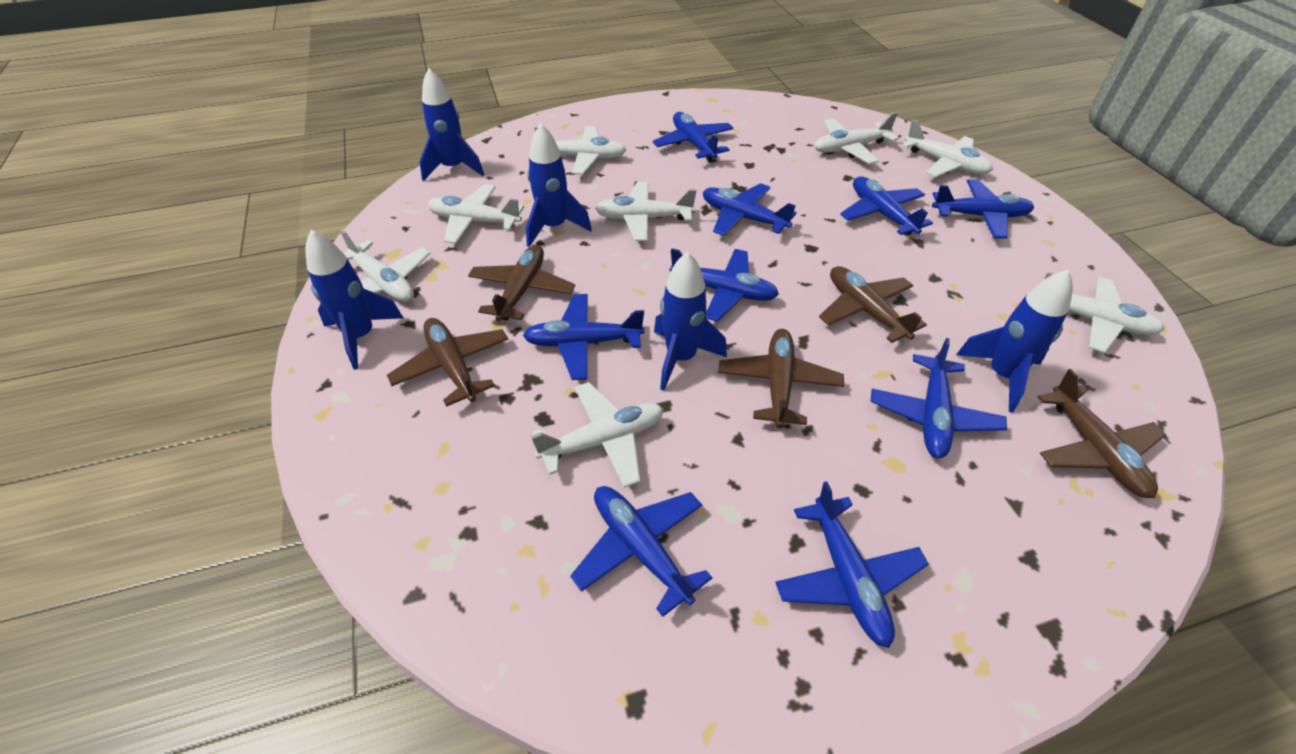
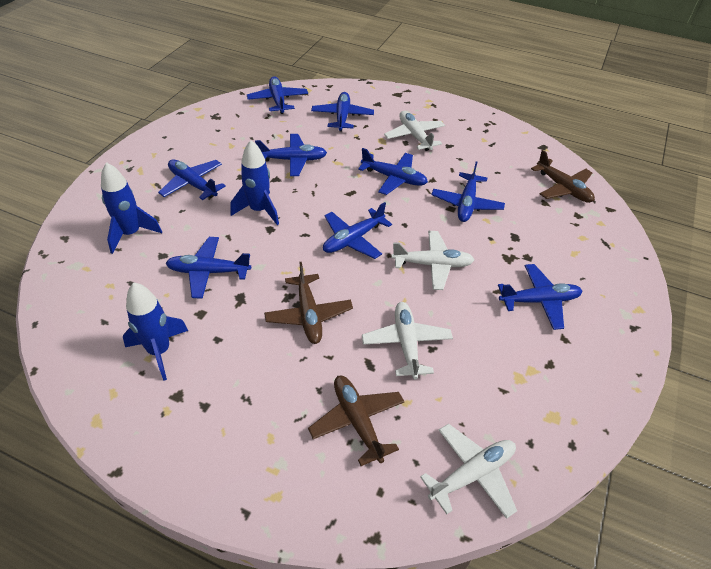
blue rocket: 5 -> 3
brown plane: 5 -> 3
white plane: 8 -> 4

